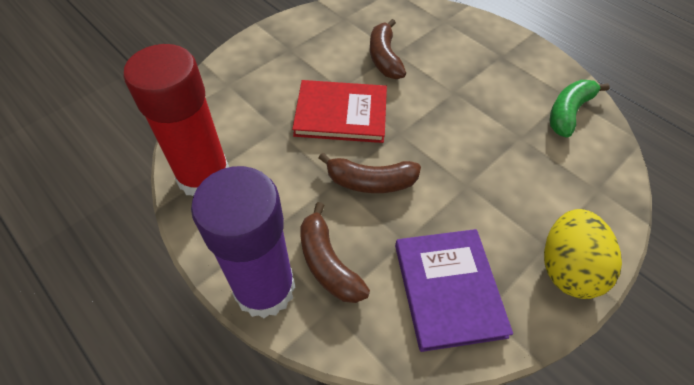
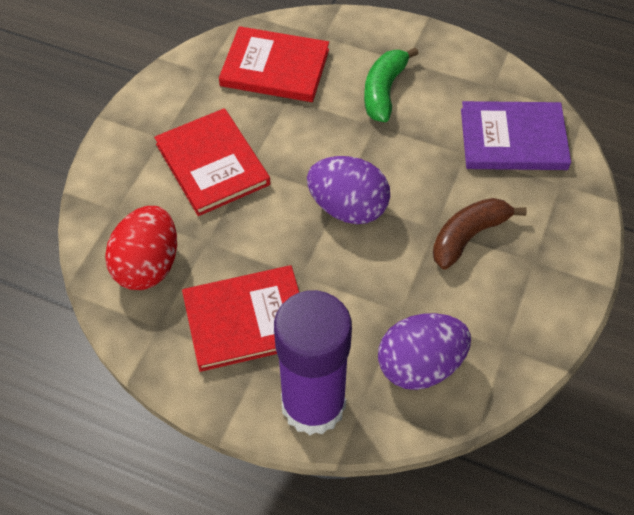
brown banana: 3 -> 1
purple egg: 0 -> 2
red book: 1 -> 3
red egg: 0 -> 1
red glue stick: 1 -> 0
yellow egg: 1 -> 0

